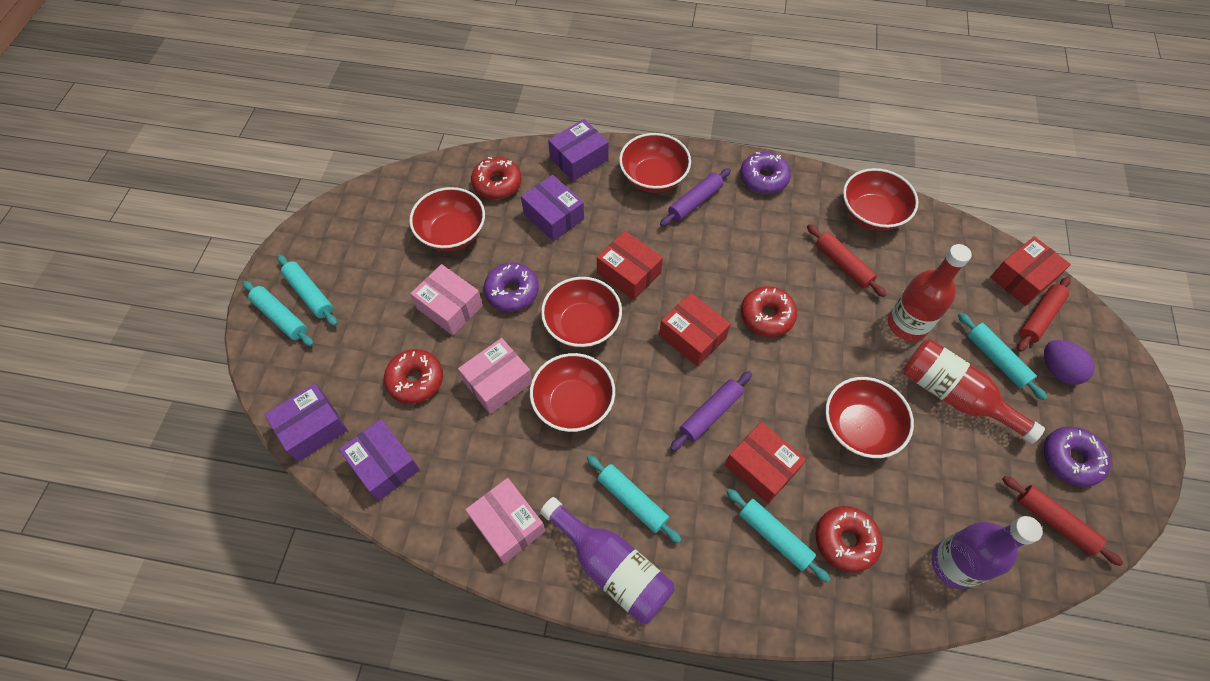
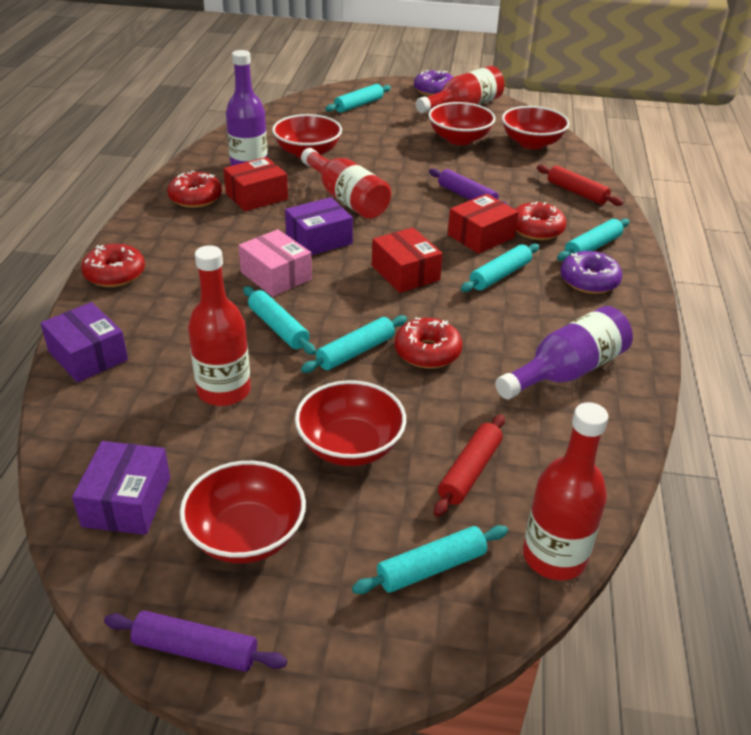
pink box: 3 -> 1
purple box: 4 -> 3
purple donut: 3 -> 2
purple egg: 1 -> 0
red bottle: 2 -> 4
red bowl: 6 -> 5
red box: 4 -> 3
red rolling pin: 3 -> 2
turquoise rolling pin: 5 -> 6

